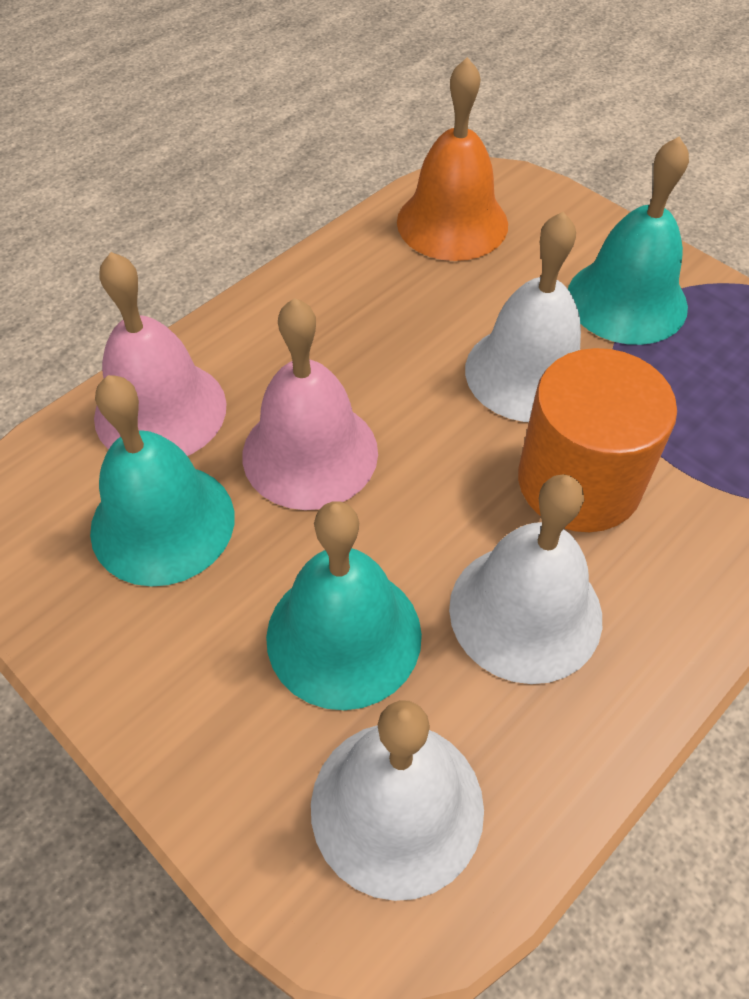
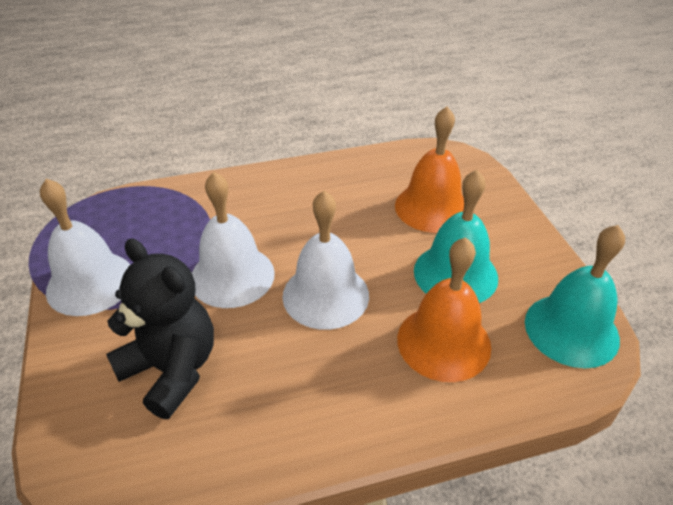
black teddy bear: 0 -> 1
orange bell: 1 -> 2
orange cylinder: 1 -> 0
pink bell: 2 -> 0
turquoise bell: 3 -> 2

